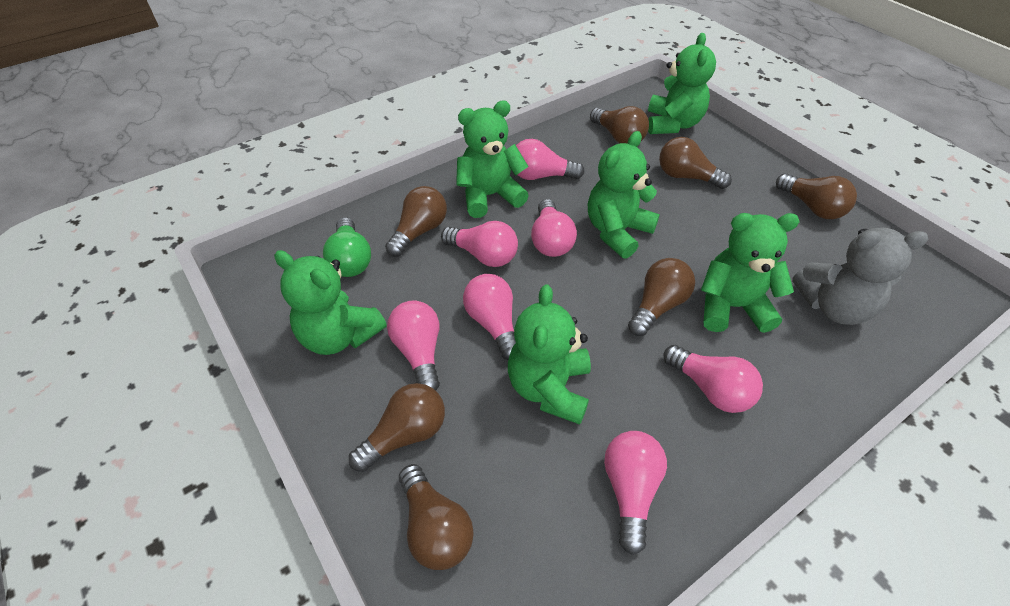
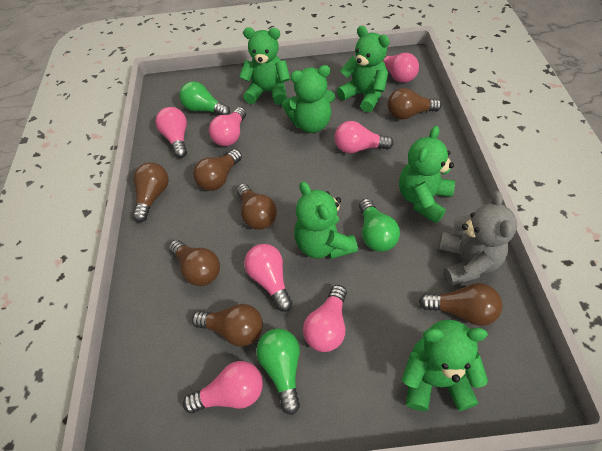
green light bulb: 1 -> 3

